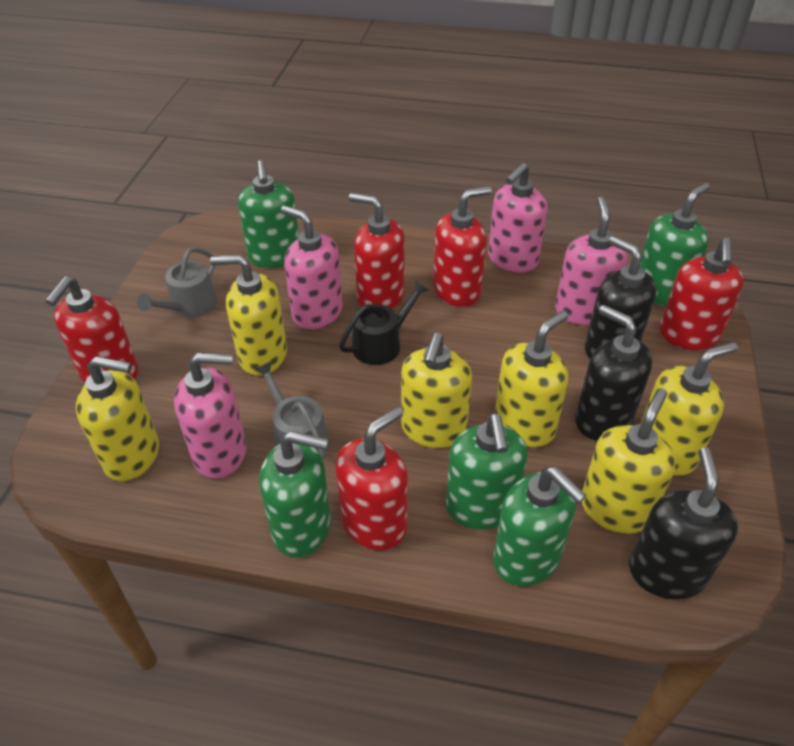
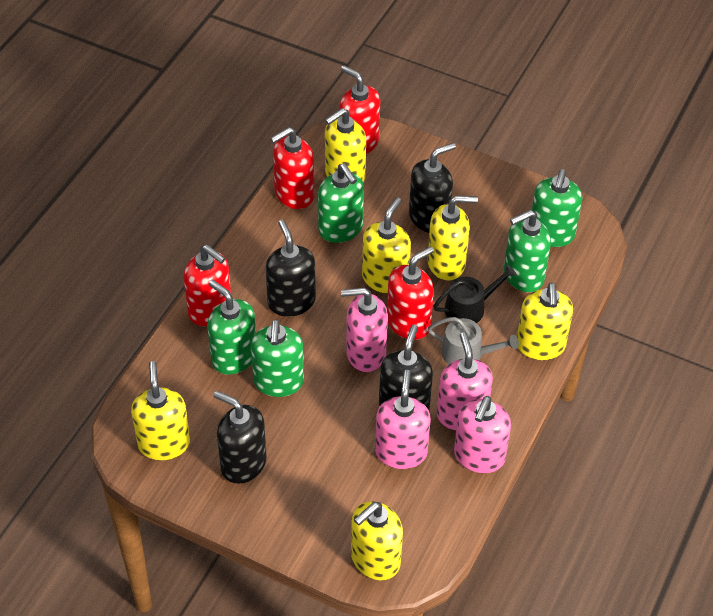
black soap dispenser: 3 -> 4
grey watering can: 2 -> 1
red soap dispenser: 5 -> 4

